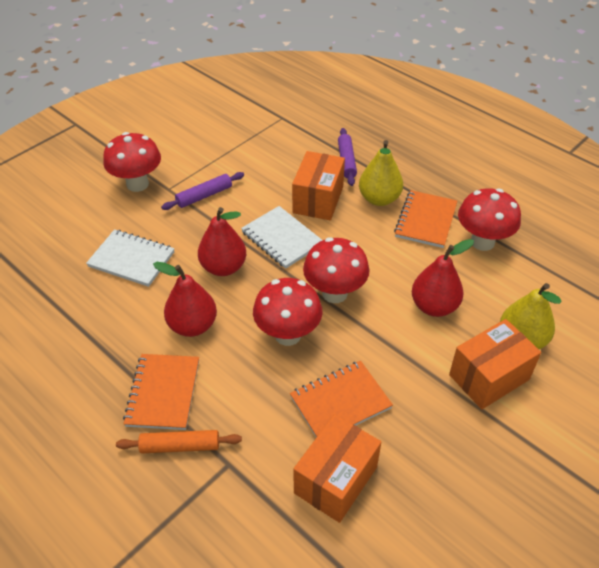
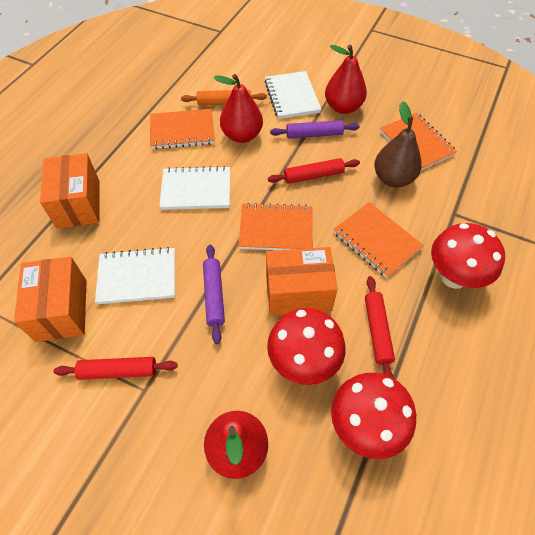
brown pear: 0 -> 1
orange notebook: 3 -> 4
red mushroom: 4 -> 3
red rolling pin: 0 -> 3
white notebook: 2 -> 3
yellow pear: 2 -> 0

